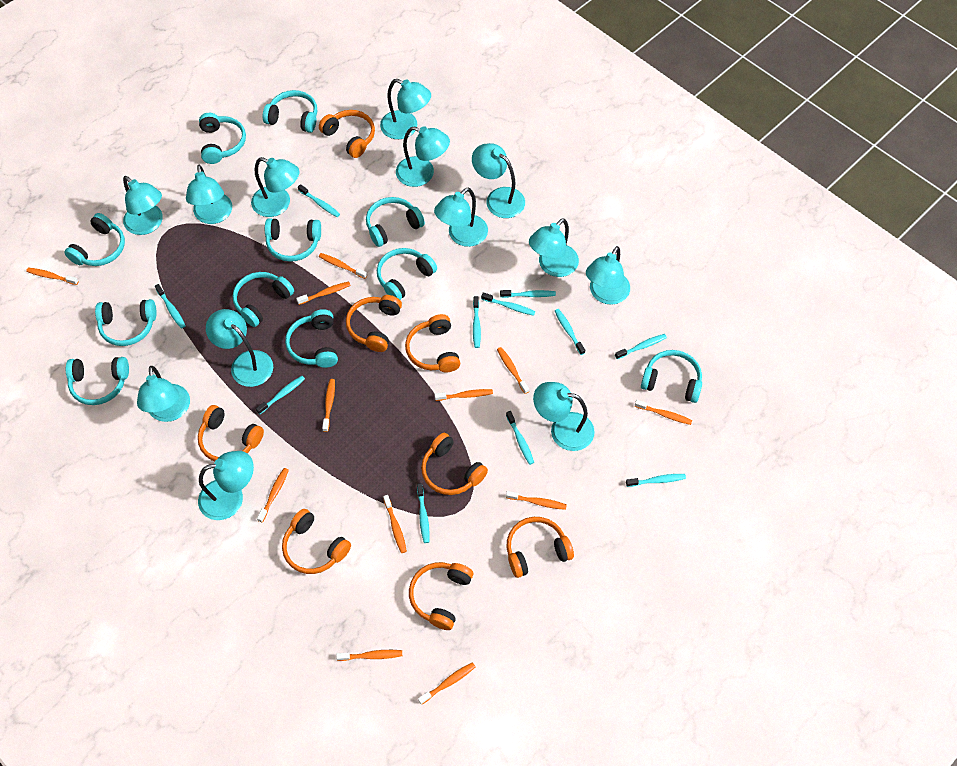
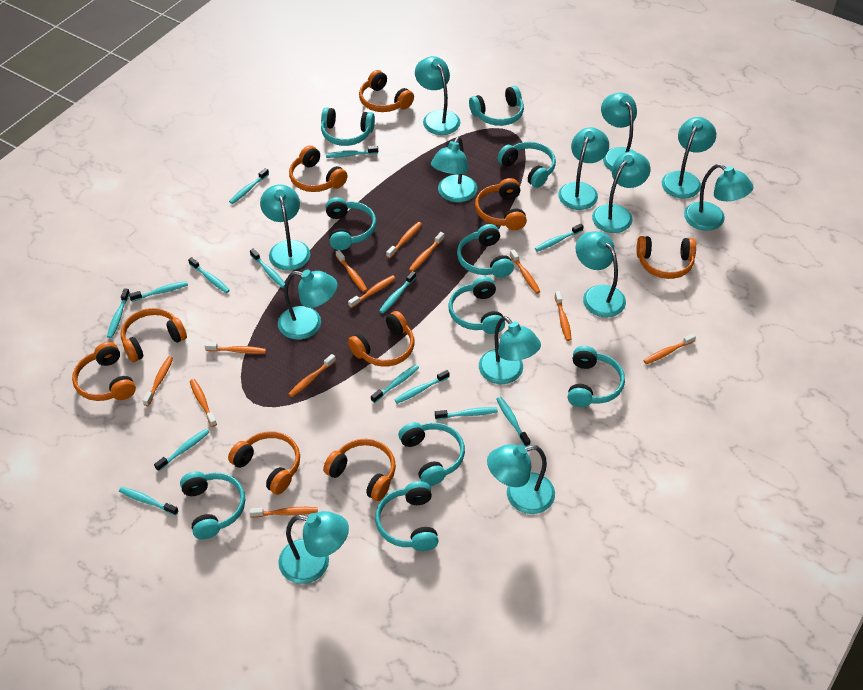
orange headphones: 8 -> 9
turquoise headphones: 11 -> 10
turquoise toothbrush: 11 -> 14

